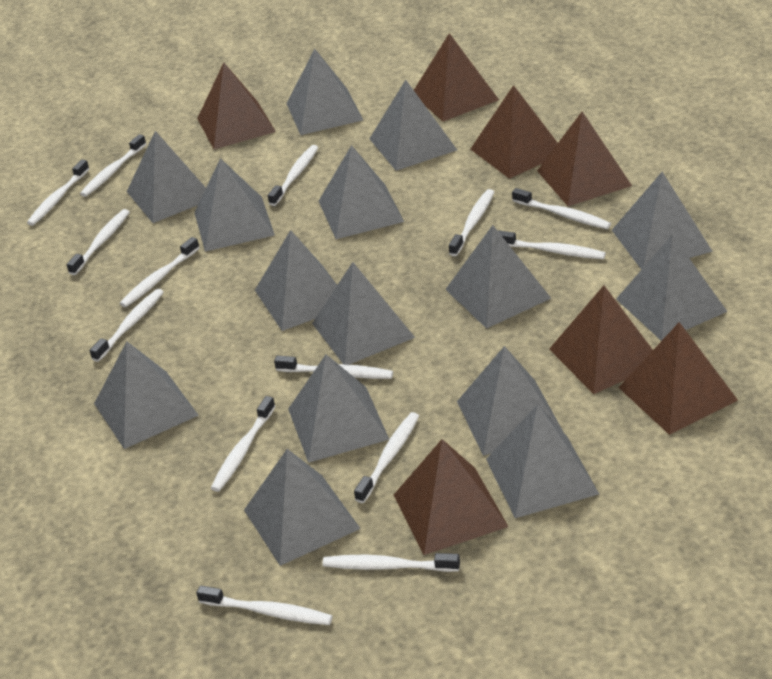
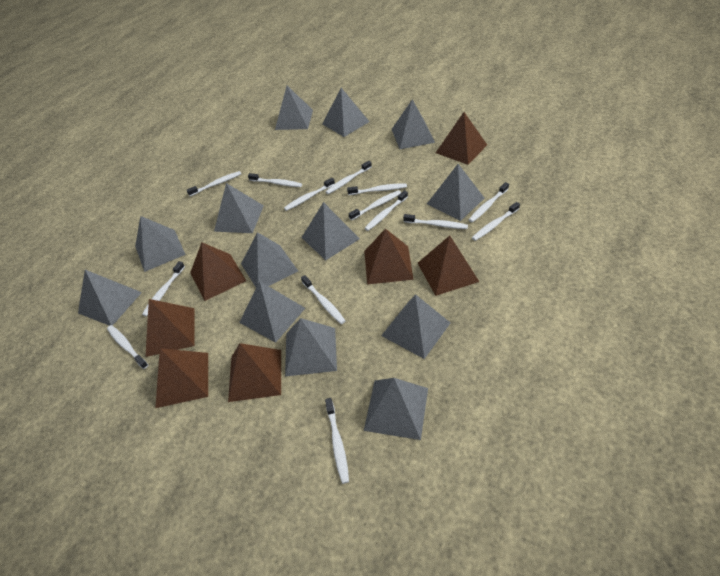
grey pyramid: 15 -> 13

